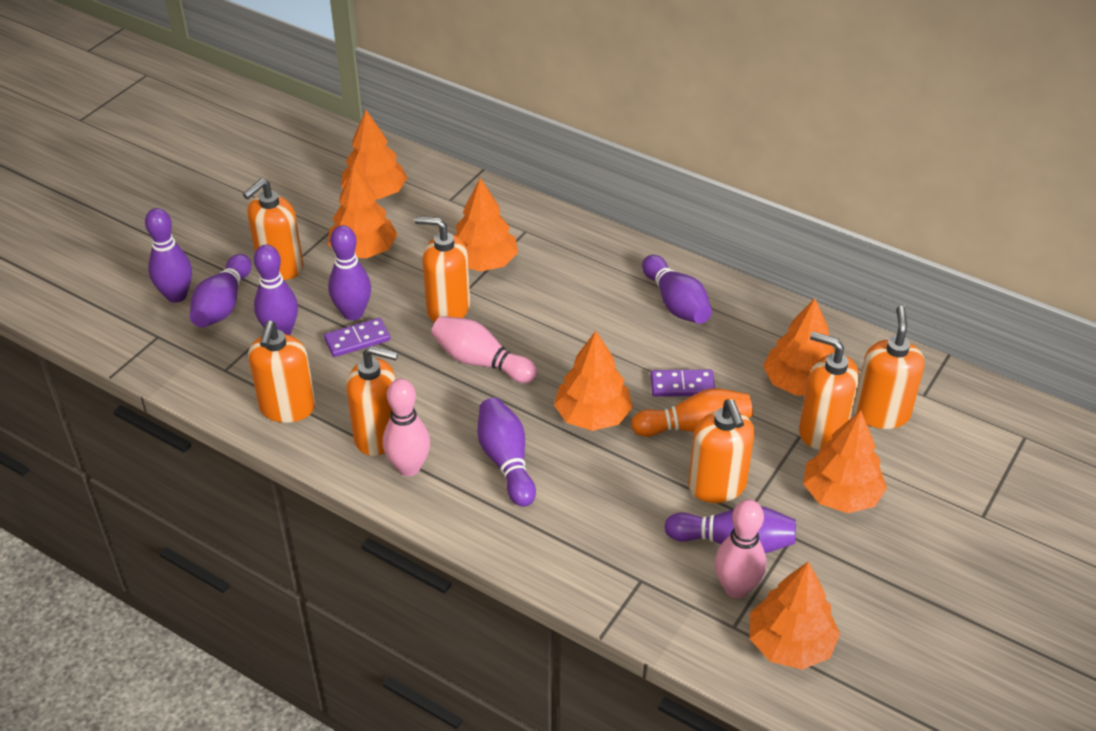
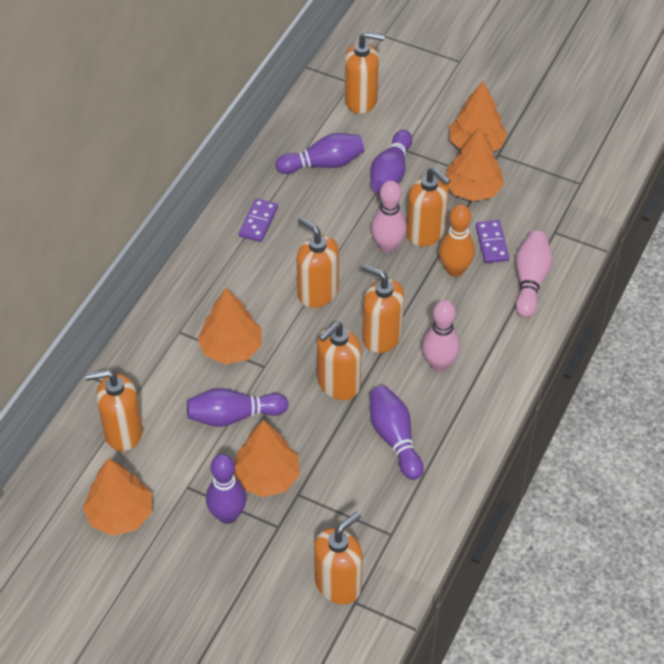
orange tree: 7 -> 5
purple bowling pin: 7 -> 5

